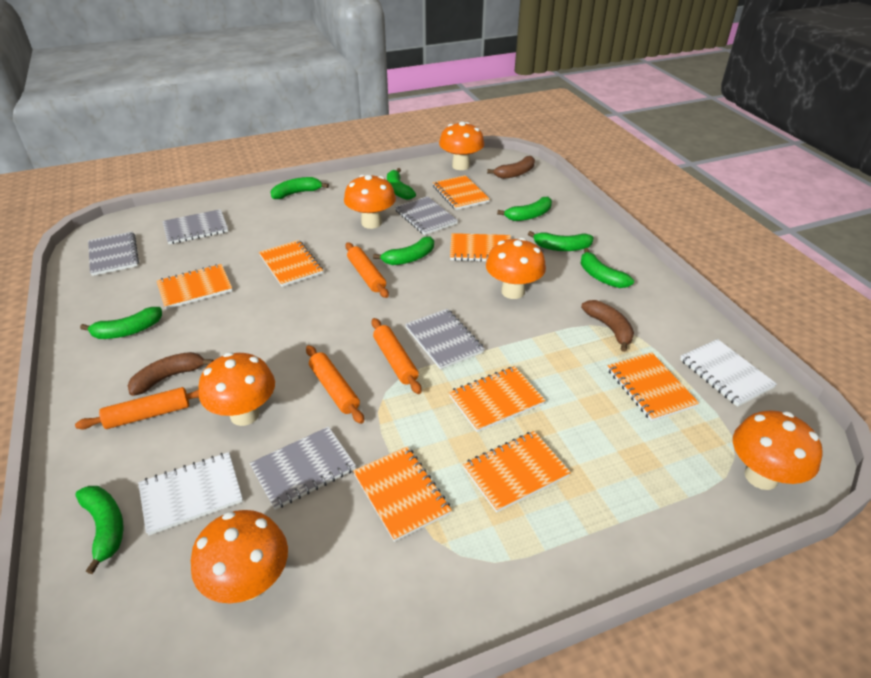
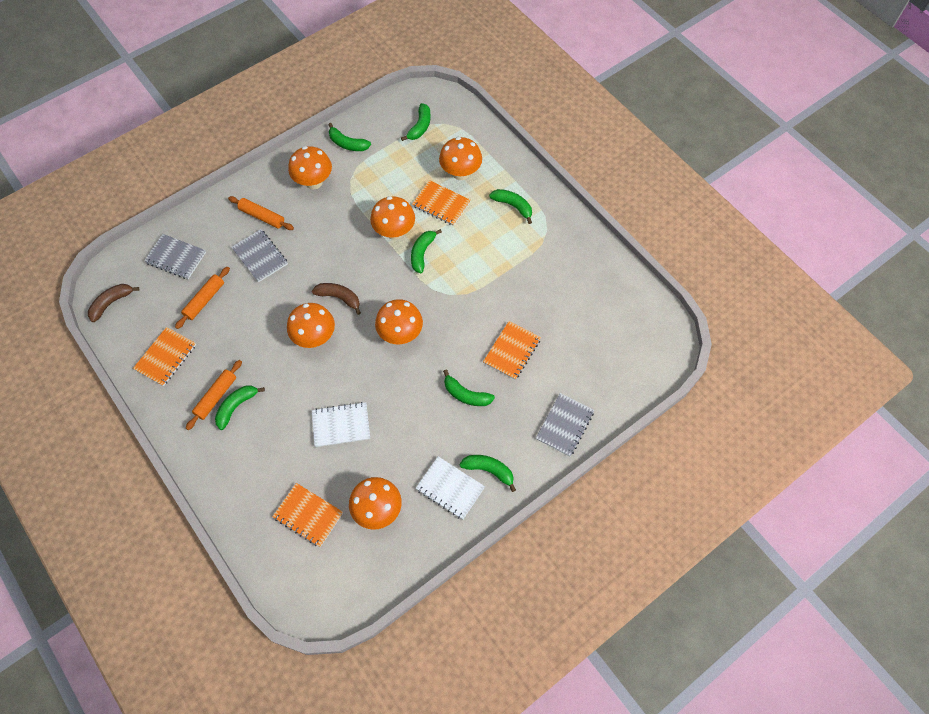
brown banana: 3 -> 2
green banana: 8 -> 7
grey notebook: 5 -> 3
orange notebook: 8 -> 4
orange rolling pin: 4 -> 3

